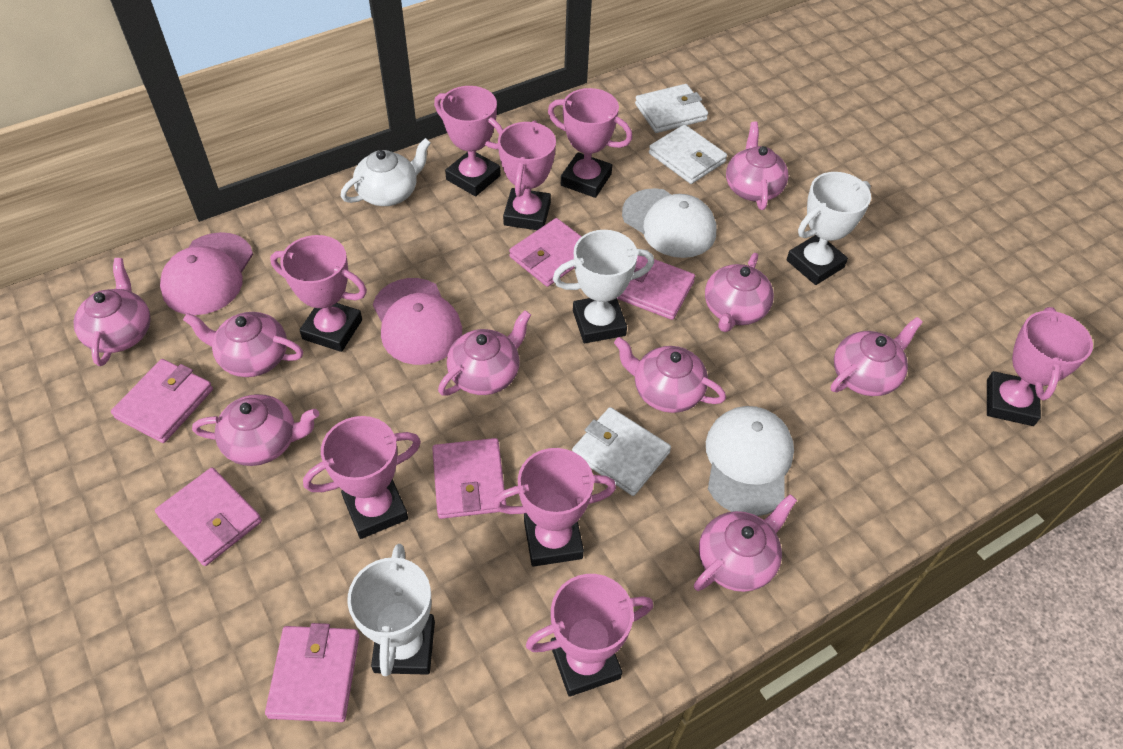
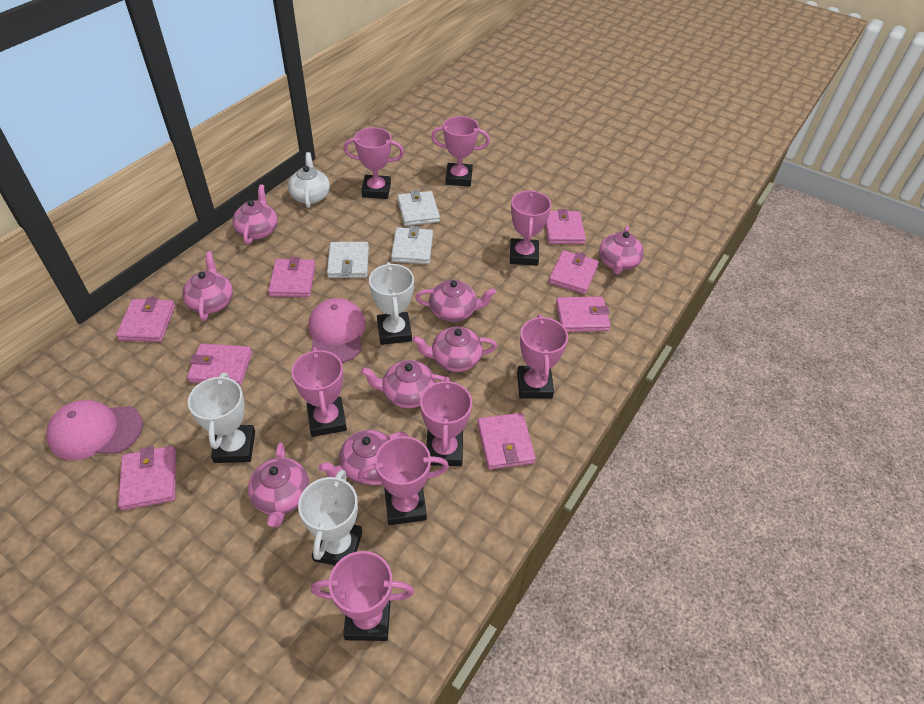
pink teapot: 9 -> 8
pink wallet: 6 -> 8
white cap: 2 -> 0

